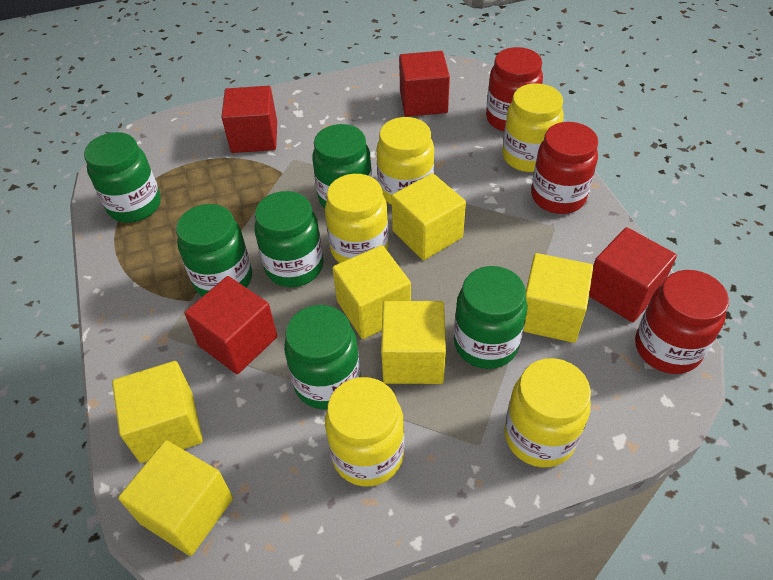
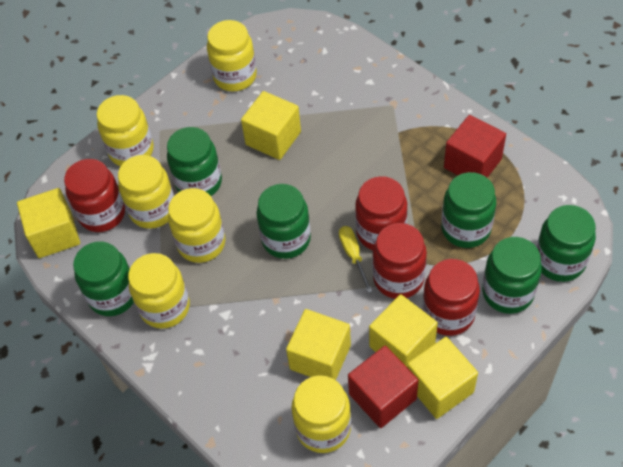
red cube: 4 -> 2
red jar: 3 -> 4
yellow cube: 6 -> 5
yellow jar: 5 -> 6
yellow screwdriver: 0 -> 1

